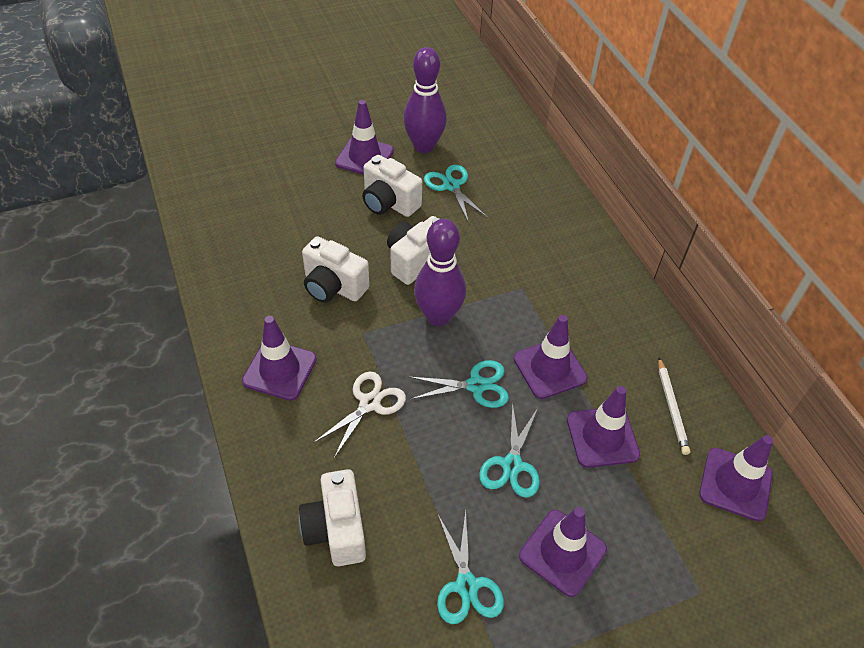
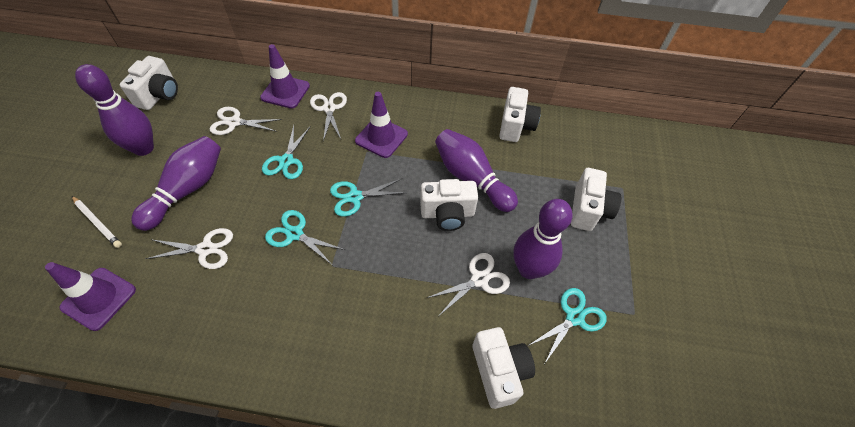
purple bowling pin: 2 -> 4
purple traffic cone: 6 -> 3
white camera: 4 -> 5
white scissors: 1 -> 4

